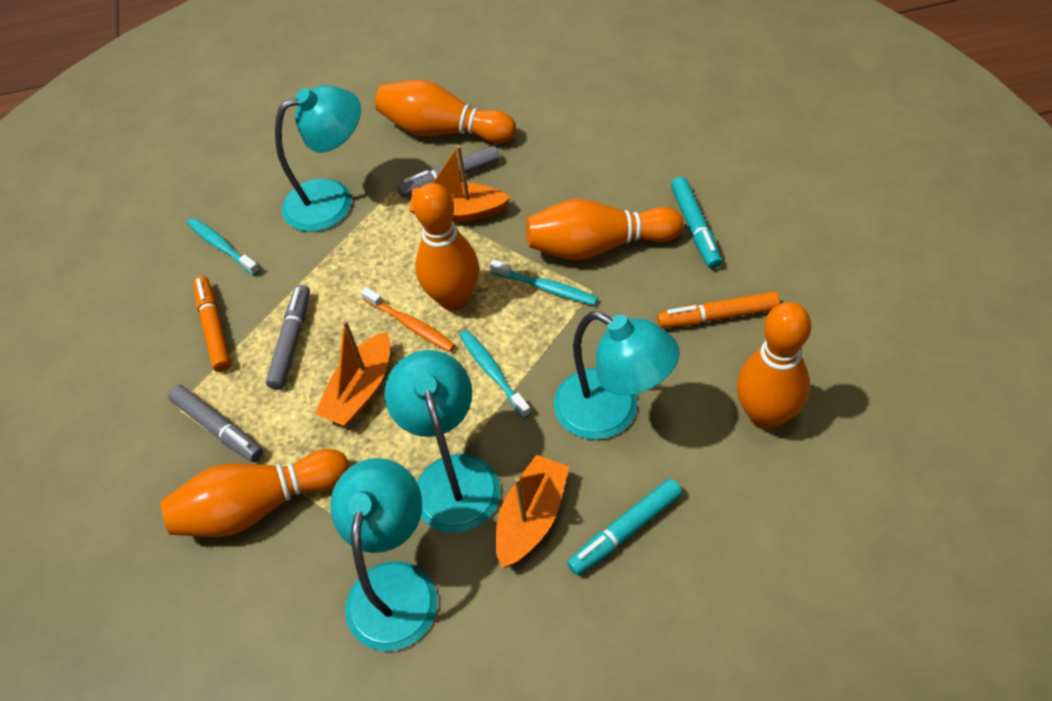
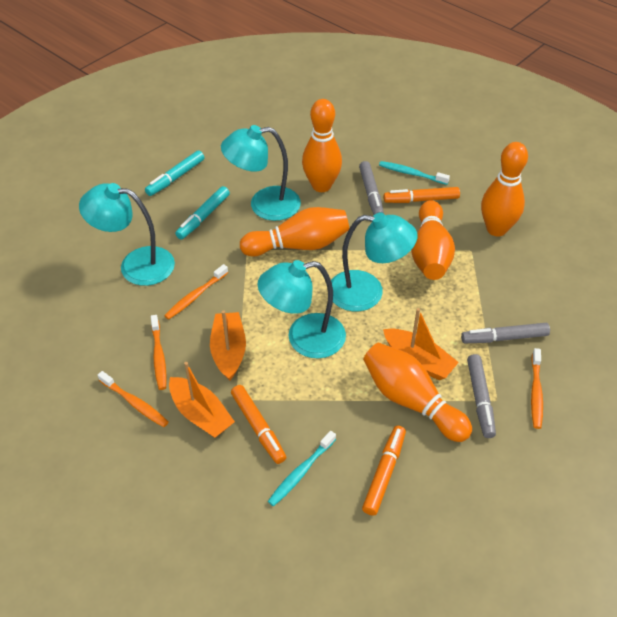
orange marker: 2 -> 3
orange toothbrush: 1 -> 4
turquoise toothbrush: 3 -> 2

